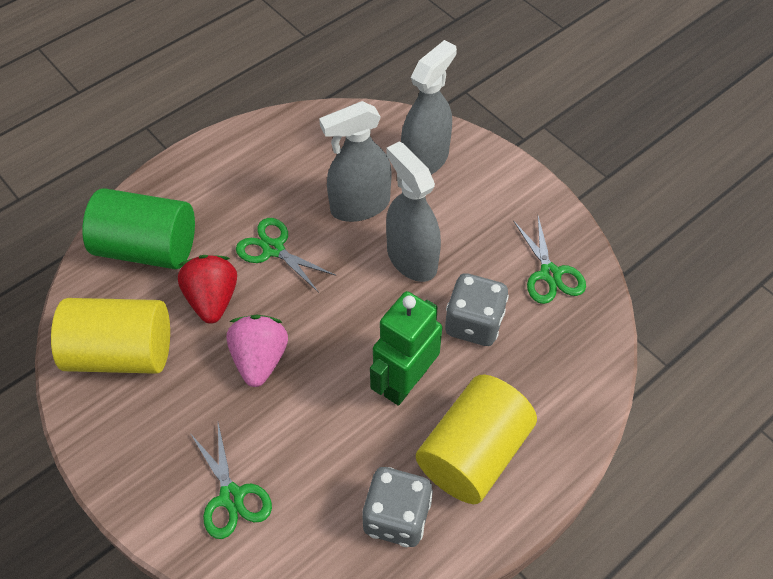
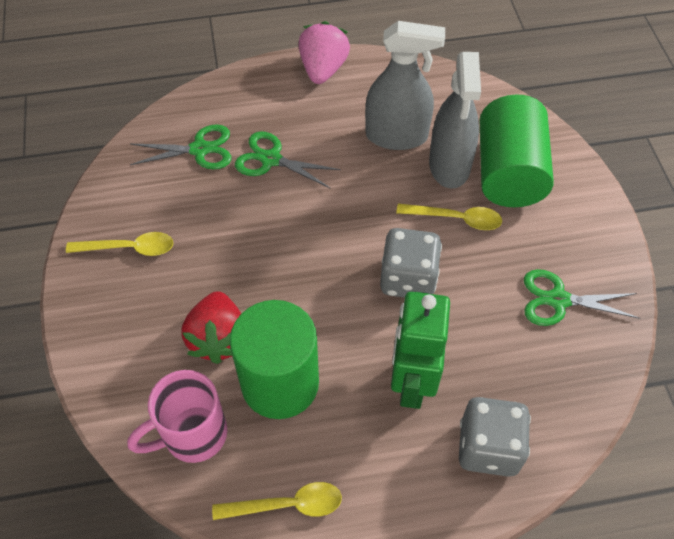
green cylinder: 1 -> 2
grey spray bottle: 3 -> 2
pink mug: 0 -> 1
yellow cylinder: 2 -> 0
yellow spoon: 0 -> 3

